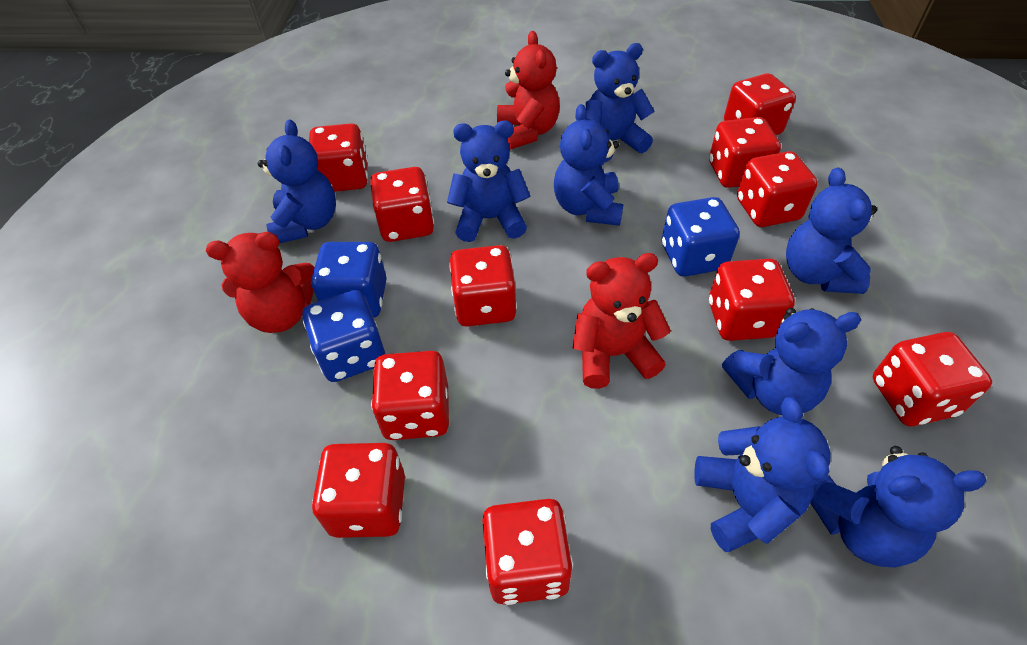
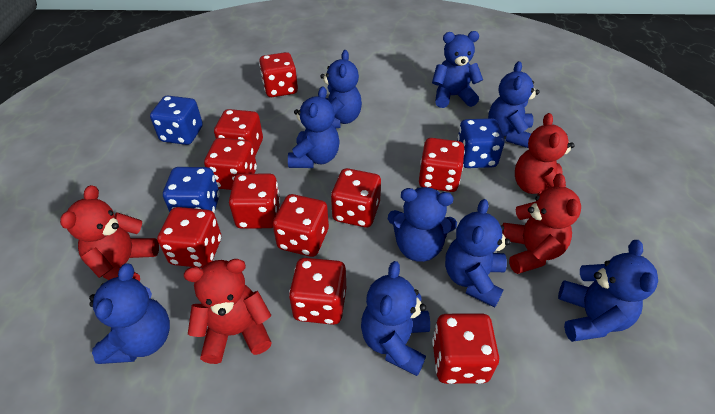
blue teddy bear: 8 -> 9
red dice: 11 -> 10
red teddy bear: 3 -> 4

